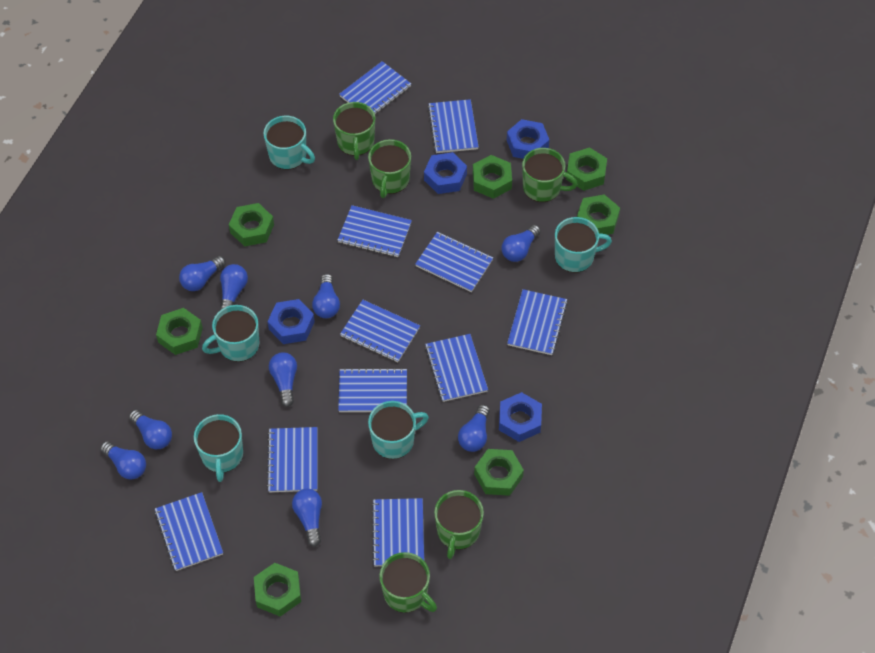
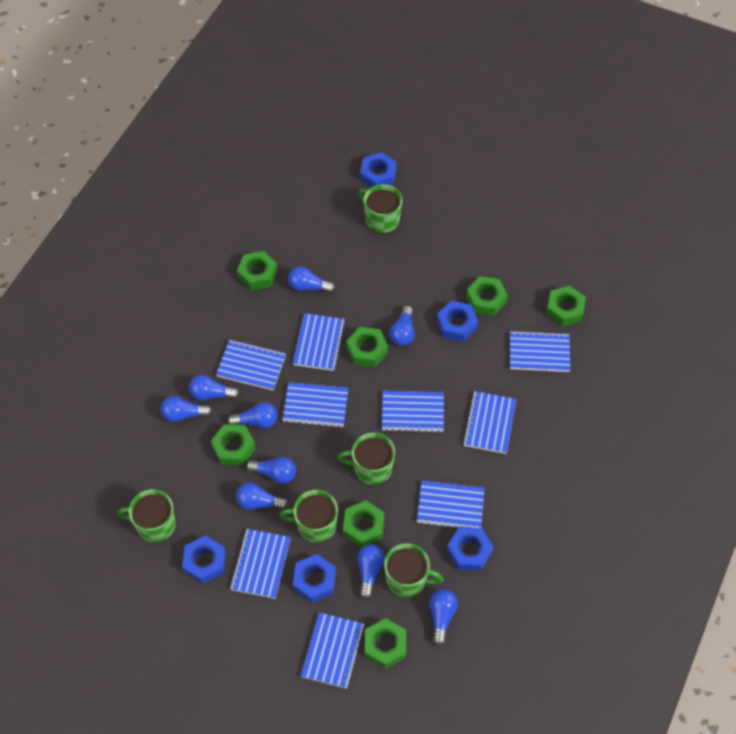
blue notebook: 11 -> 9
blue nut: 4 -> 5
turquoise mug: 5 -> 0

